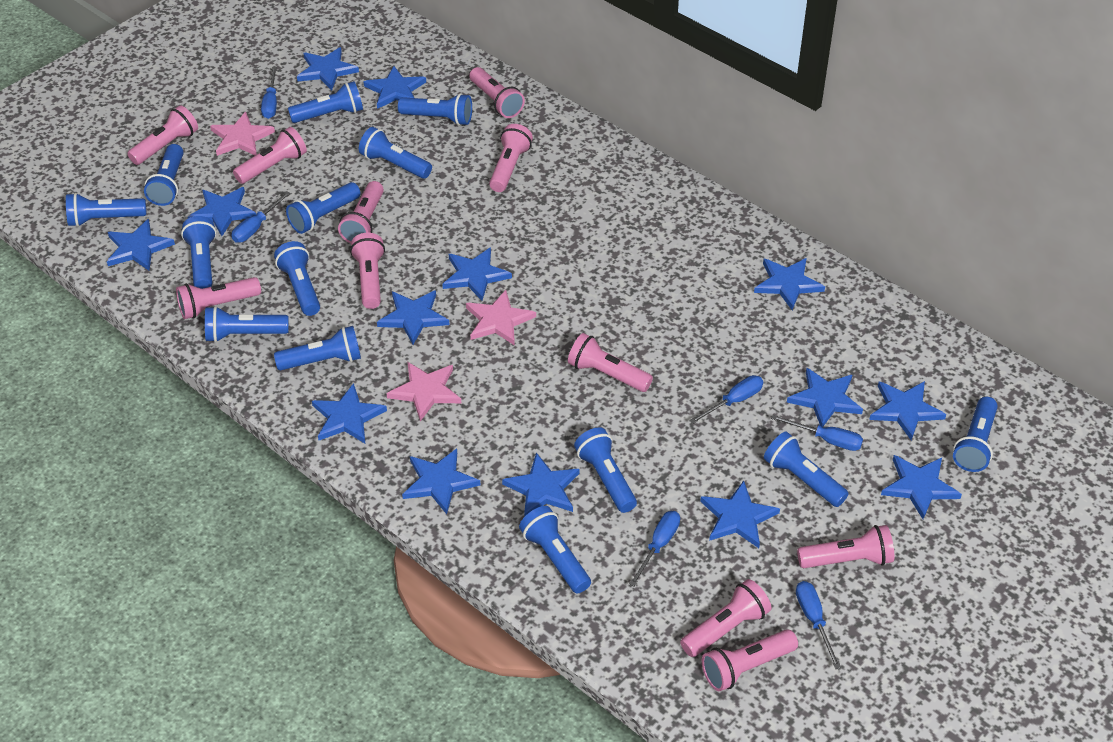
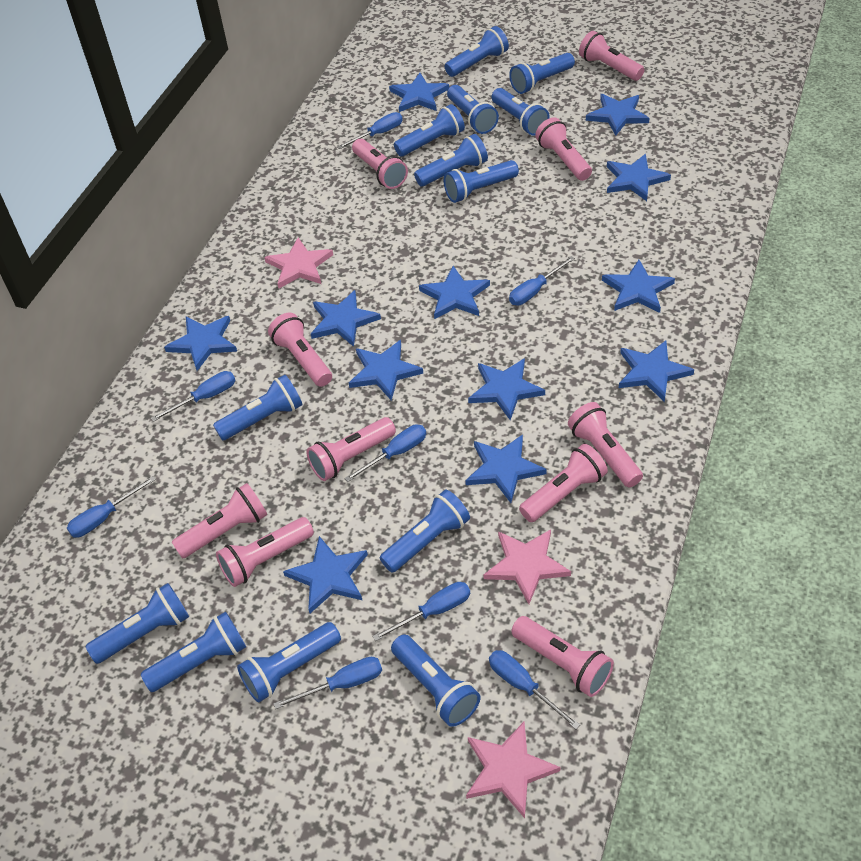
blue flashlight: 14 -> 13
blue screwdriver: 6 -> 8
blue star: 14 -> 12
pink flashlight: 11 -> 10

